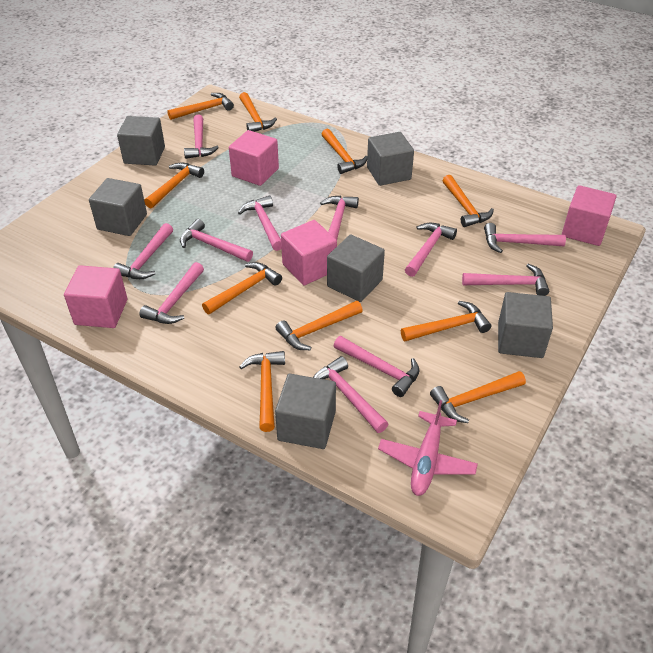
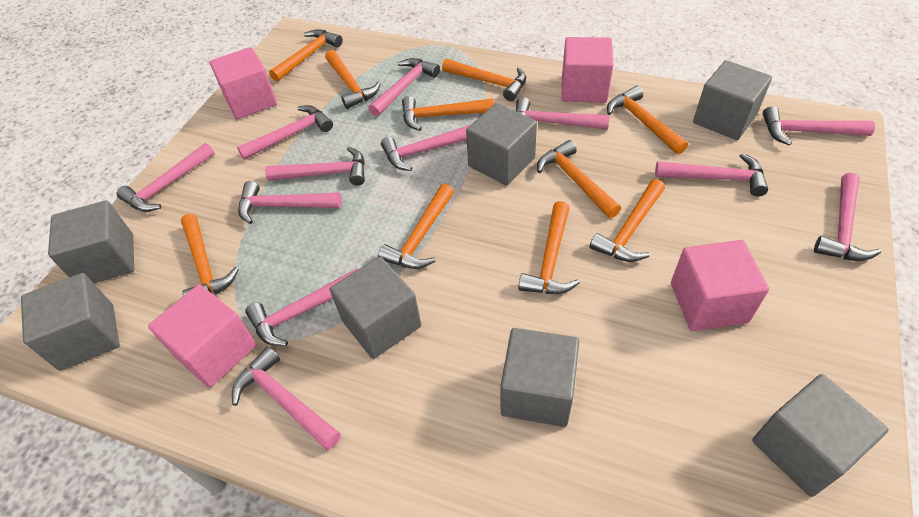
grey cube: 6 -> 7
pink hammer: 11 -> 12
pink plane: 1 -> 0

